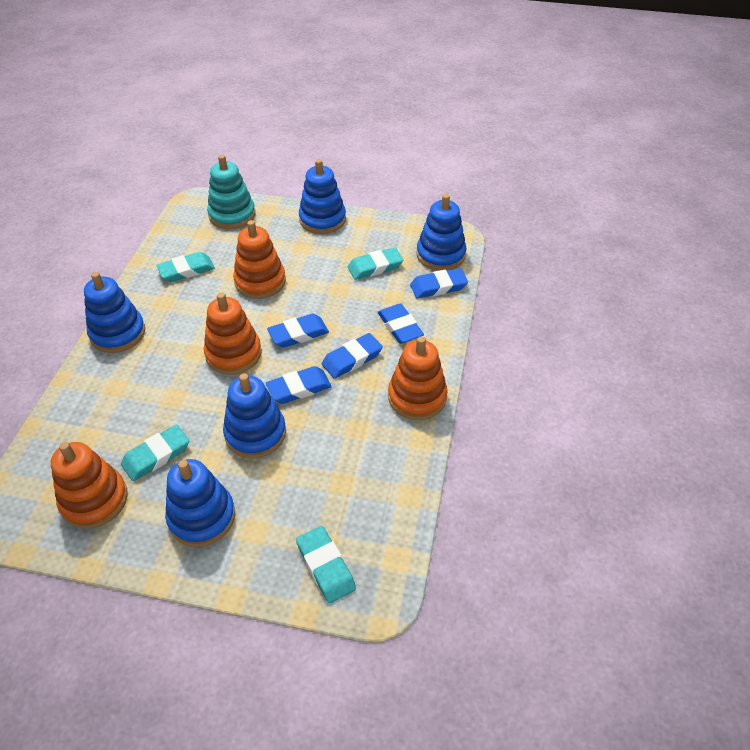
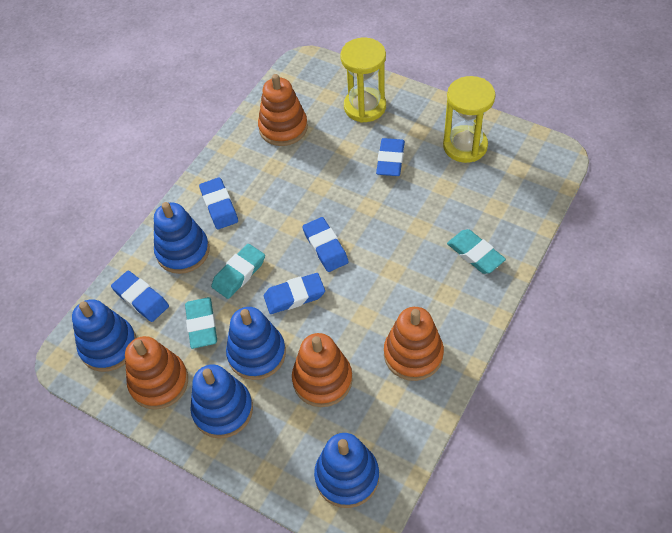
turquoise eraser: 4 -> 3
turquoise stacking toy: 1 -> 0
yellow hourglass: 0 -> 2

